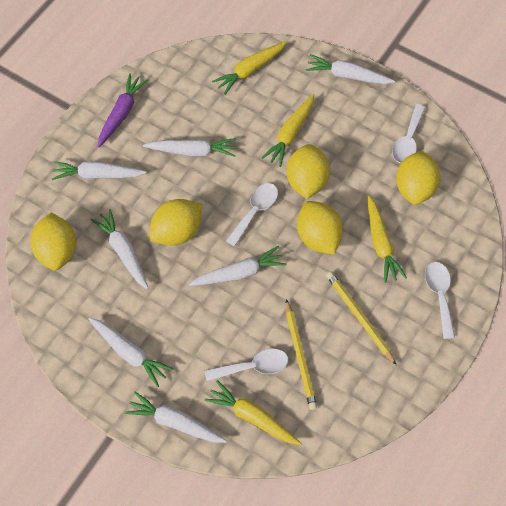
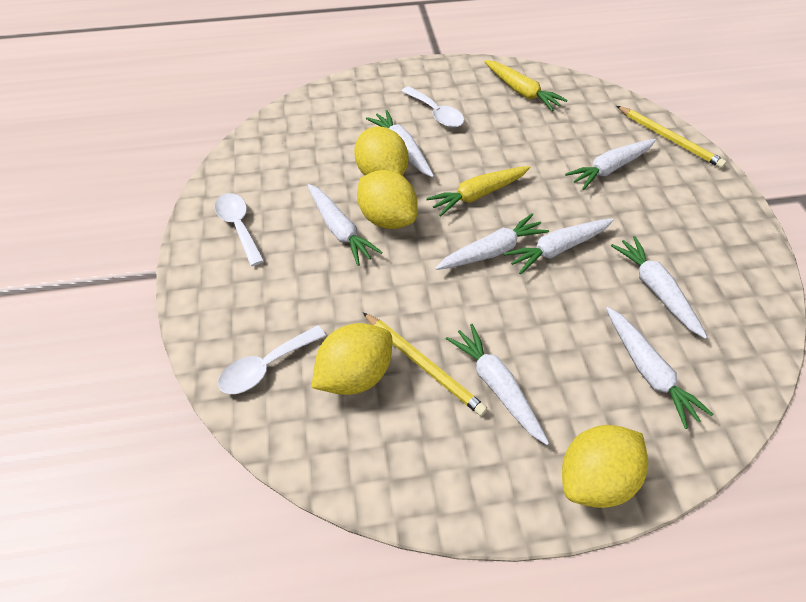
purple carrot: 1 -> 0
white carrot: 7 -> 8
white spoon: 4 -> 3
yellow carrot: 4 -> 2
yellow lemon: 5 -> 4

